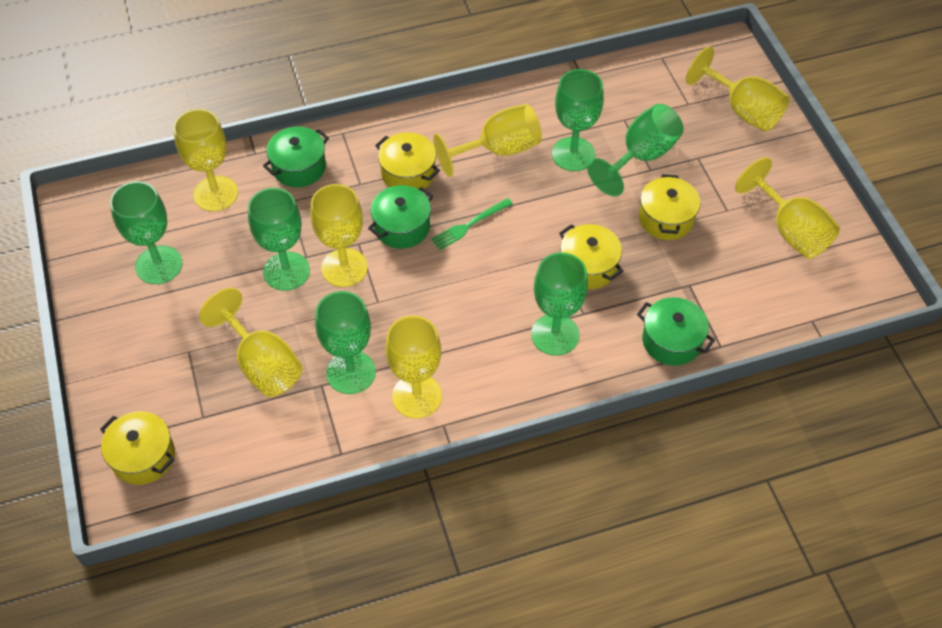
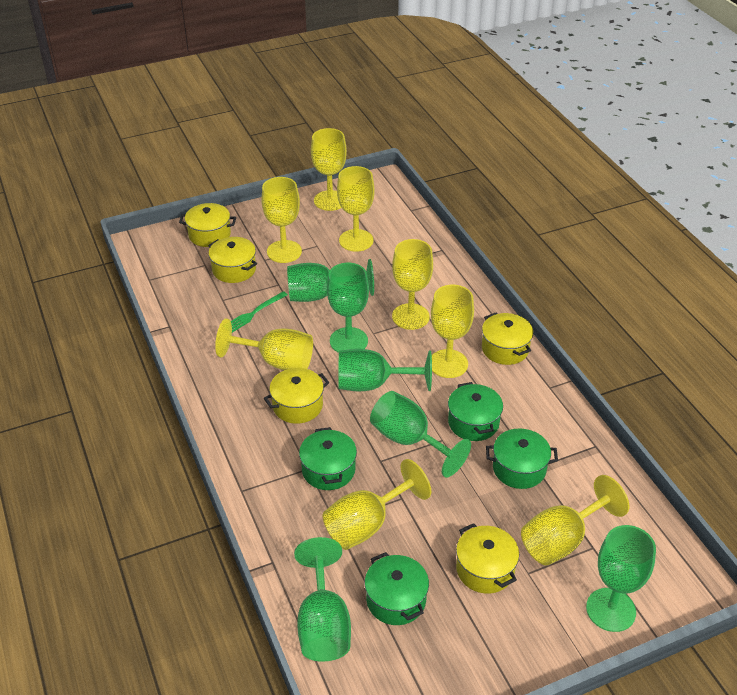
green pot: 3 -> 4
yellow goblet: 7 -> 8
yellow pot: 4 -> 5

